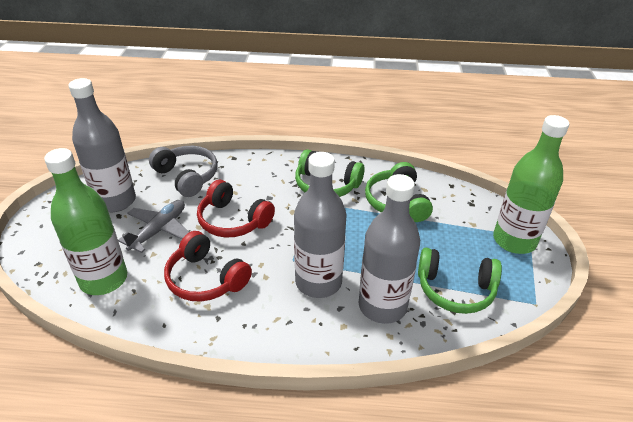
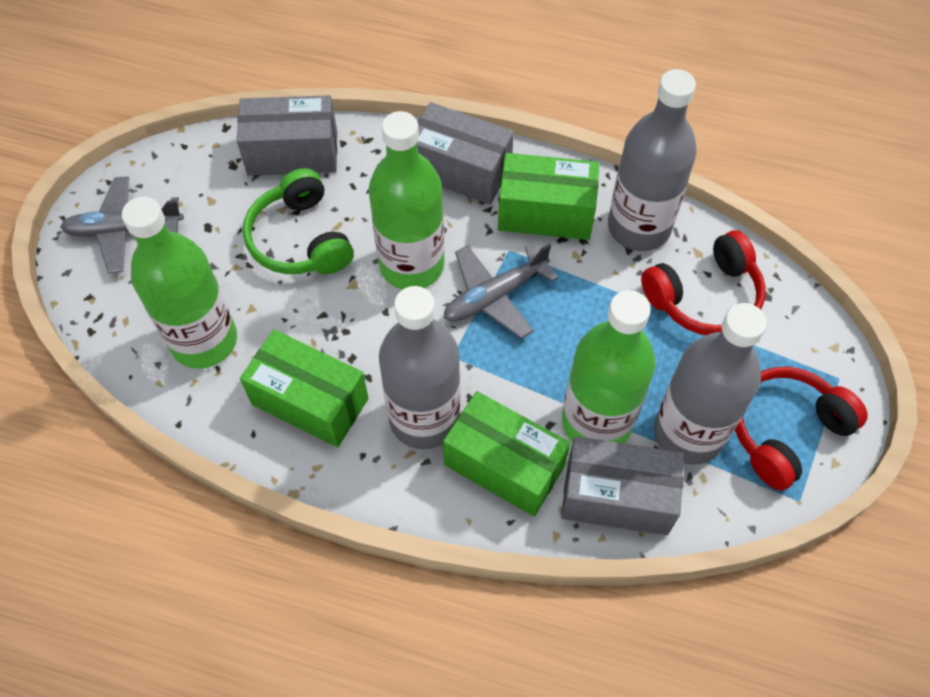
green bottle: 2 -> 3
green box: 0 -> 3
green headphones: 3 -> 1
grey box: 0 -> 3
grey headphones: 1 -> 0
grey plane: 1 -> 2

